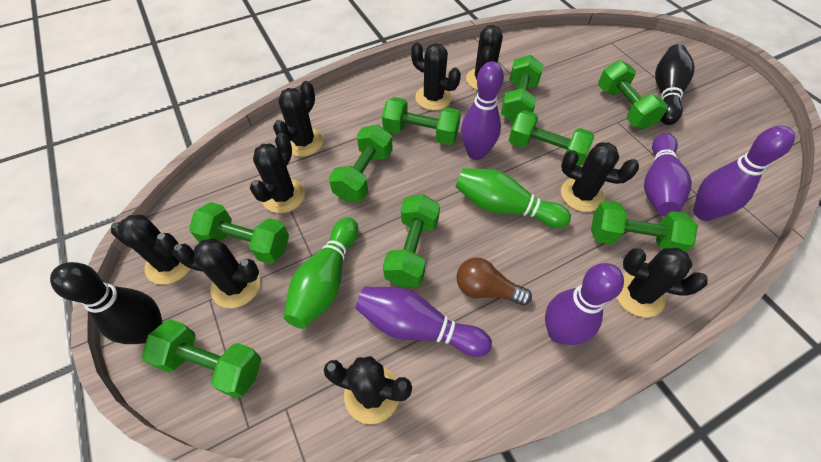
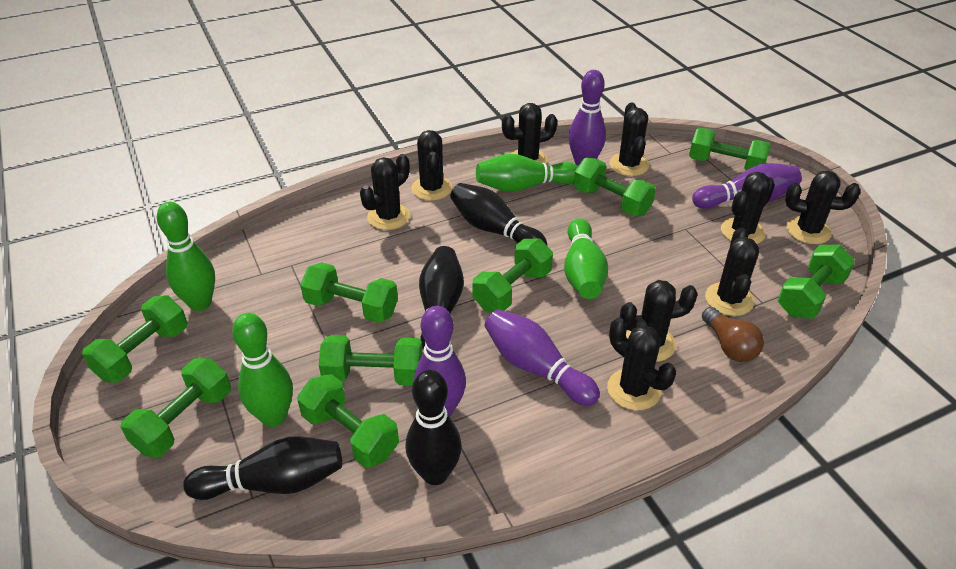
black bowling pin: 2 -> 4
green bowling pin: 2 -> 4
purple bowling pin: 5 -> 4

